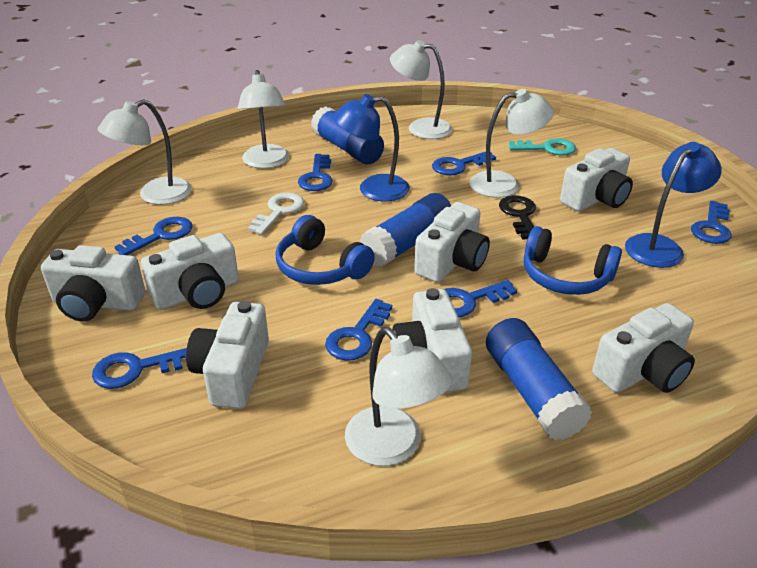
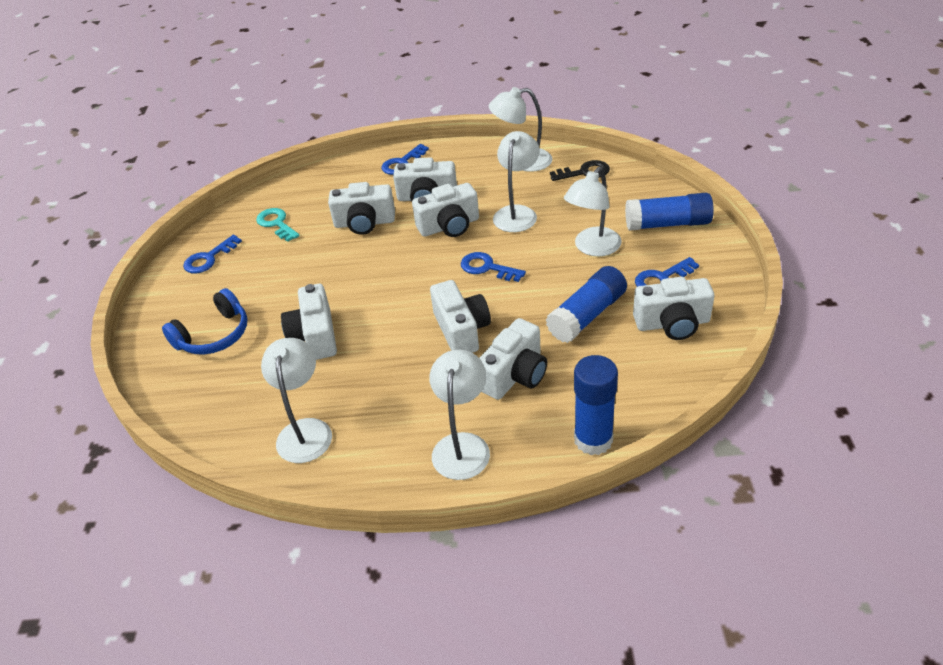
blue headphones: 2 -> 1
blue key: 7 -> 4
blue lamp: 2 -> 0
white key: 1 -> 0

